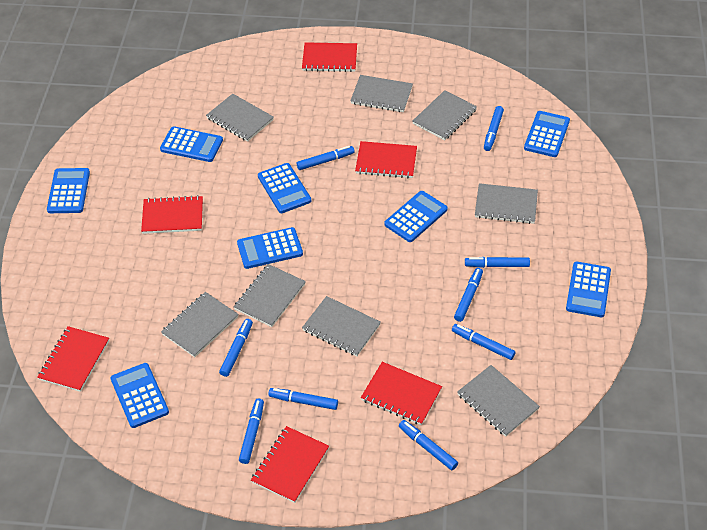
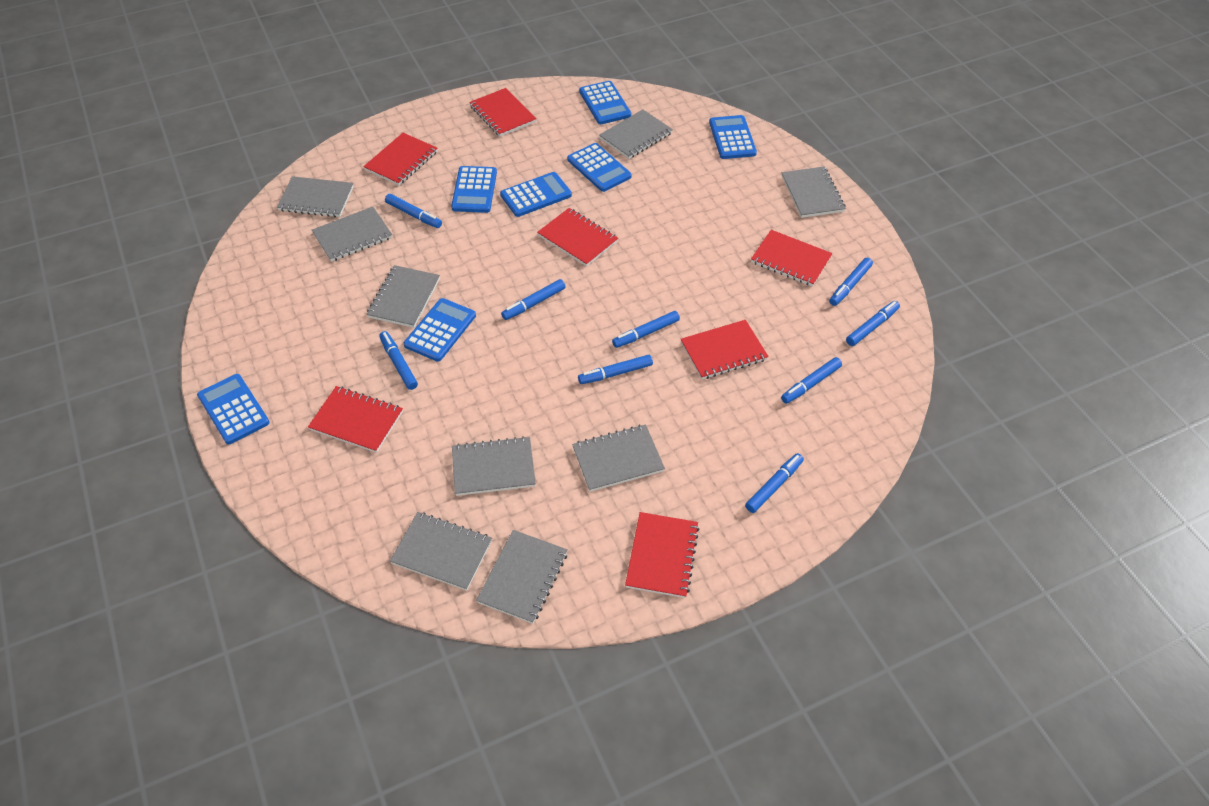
blue calculator: 8 -> 7
grey notebook: 8 -> 9
red notebook: 6 -> 7

